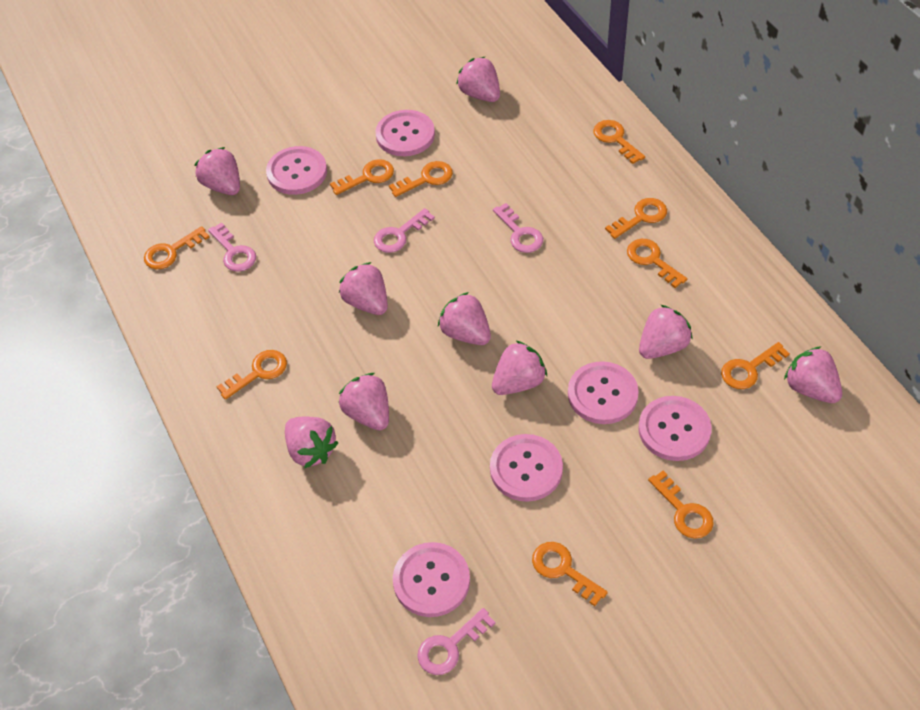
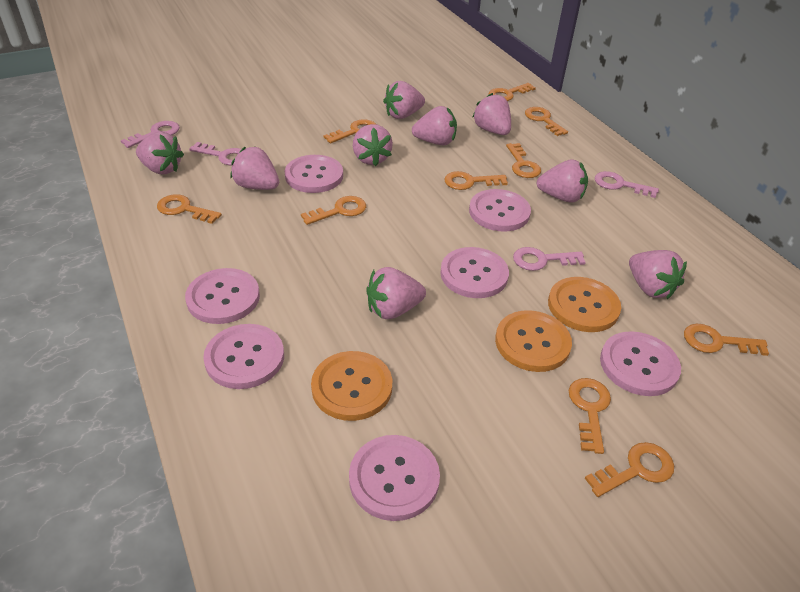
orange button: 0 -> 3
pink button: 6 -> 7

